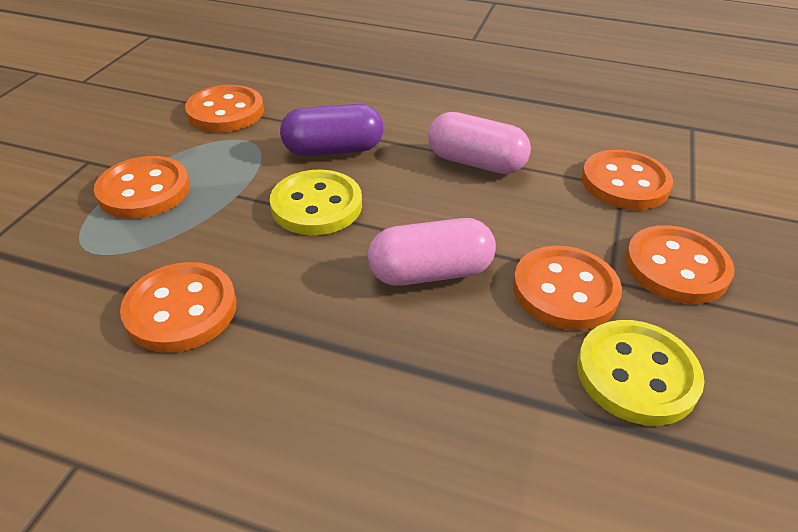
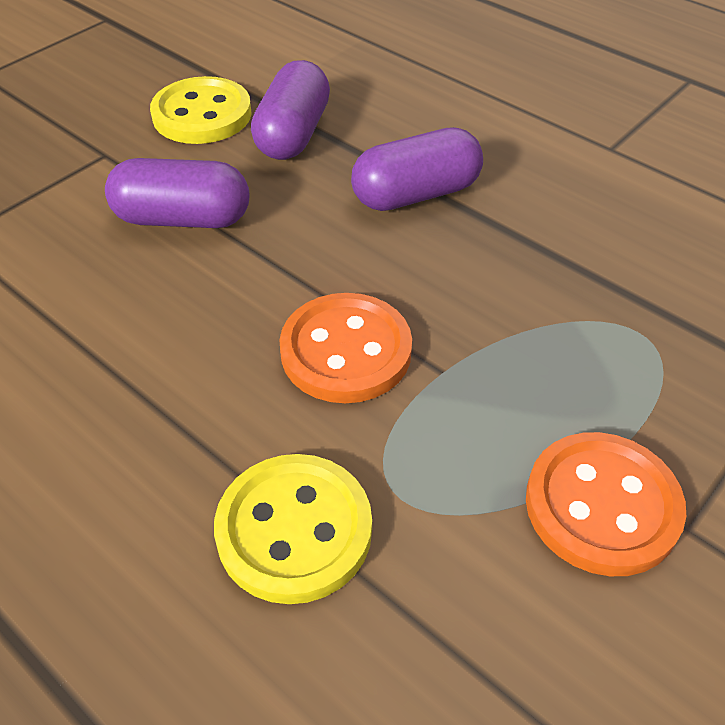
orange button: 6 -> 2
pink capsule: 2 -> 0
purple capsule: 1 -> 3

